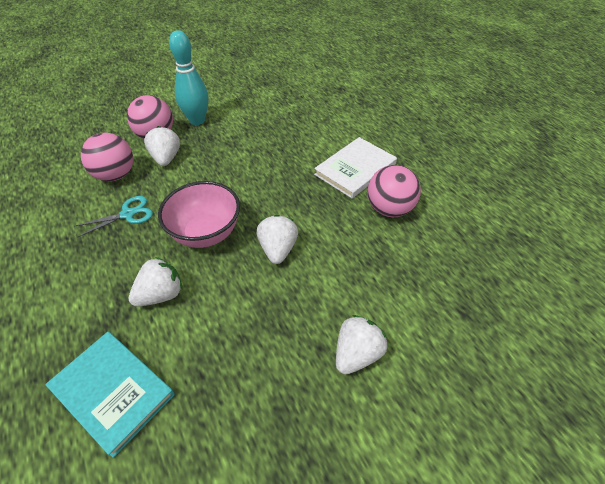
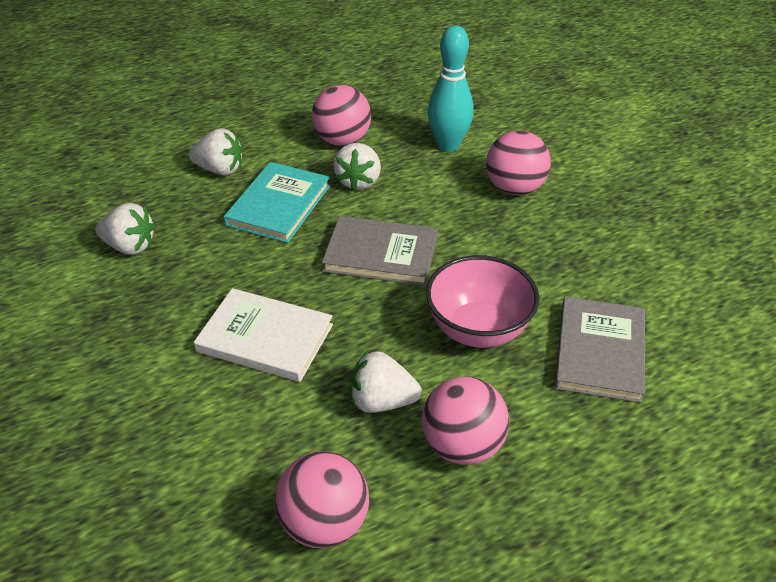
grey book: 0 -> 2
pink ball: 3 -> 4
turquoise scissors: 1 -> 0

